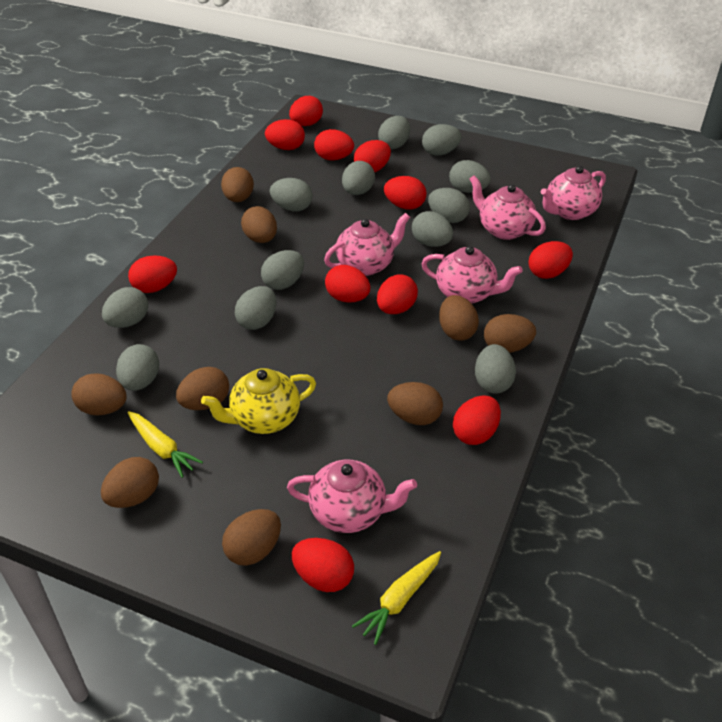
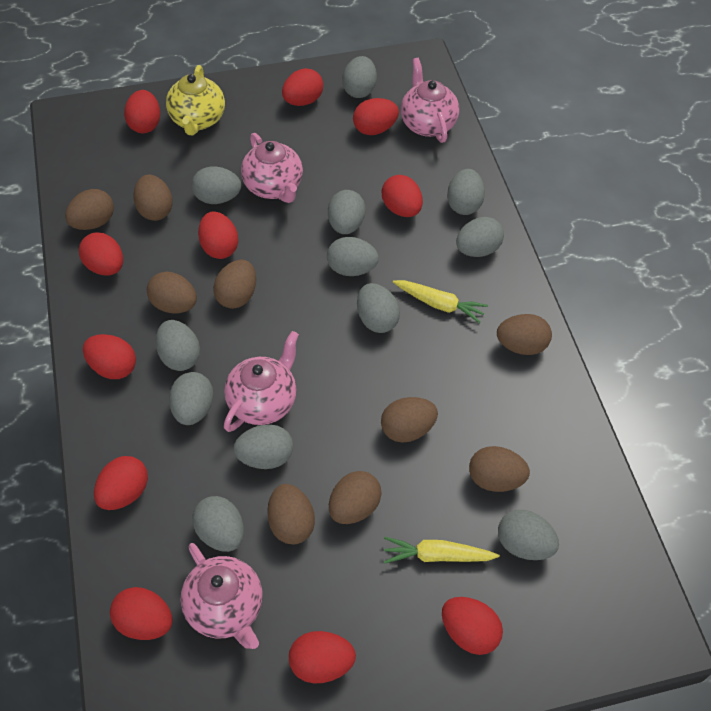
pink teapot: 5 -> 4

